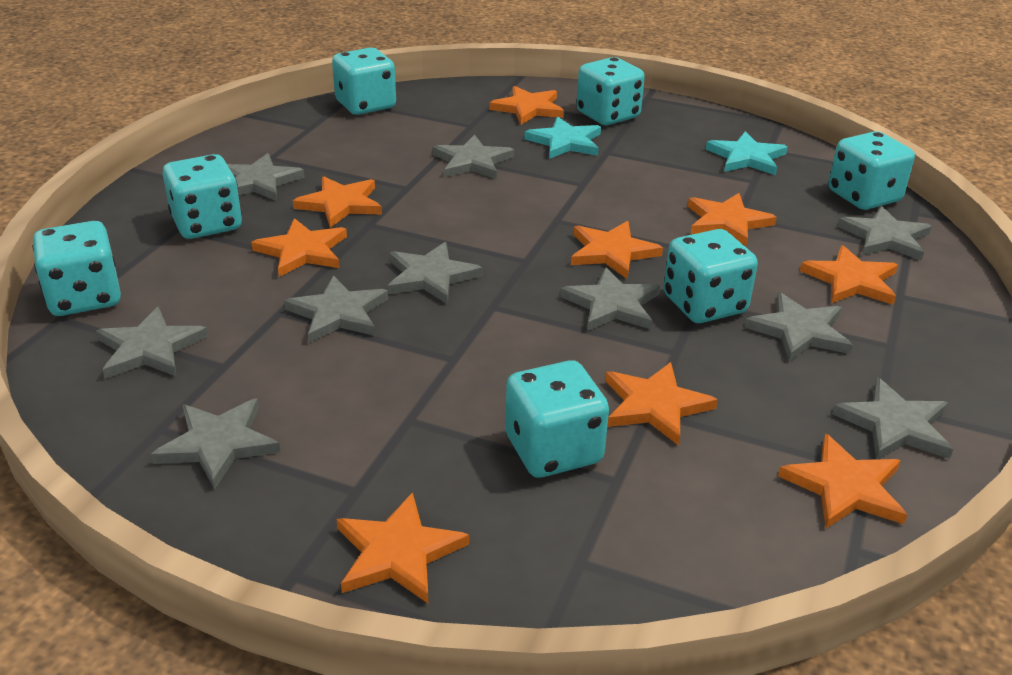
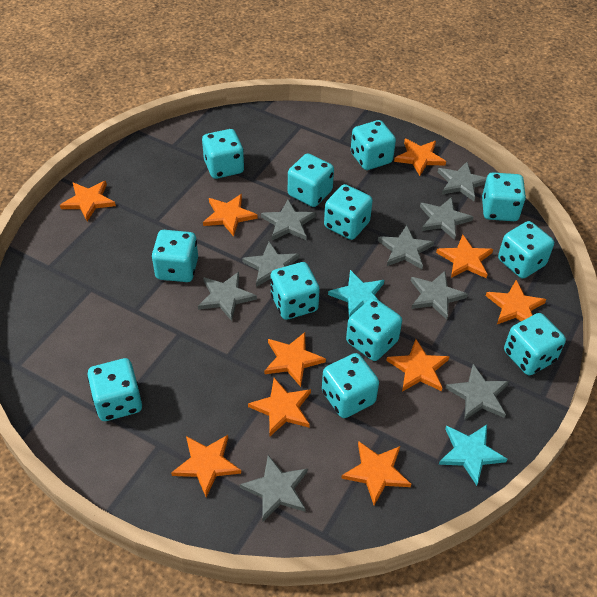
grey star: 10 -> 9
orange star: 9 -> 10
turquoise dice: 7 -> 12

